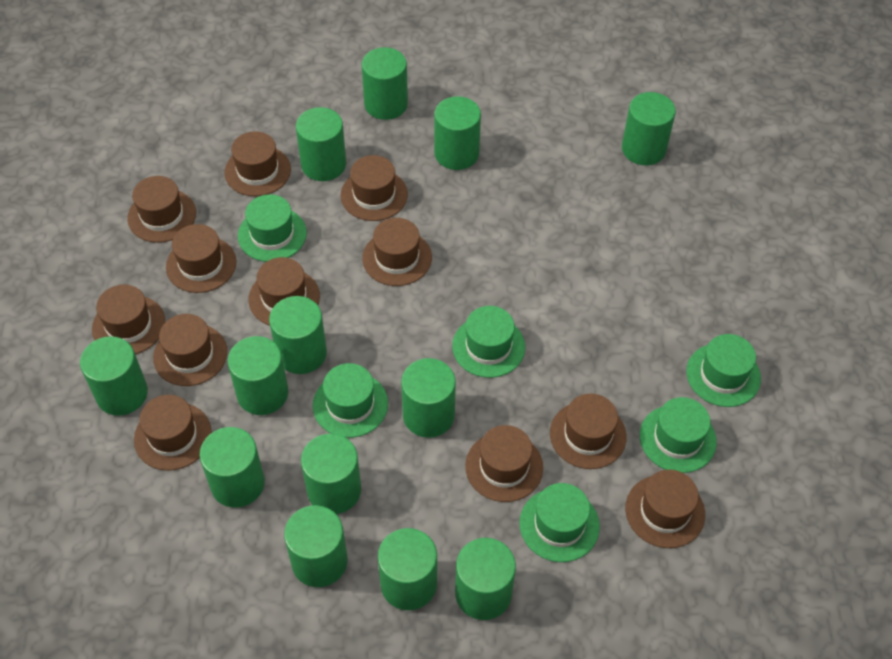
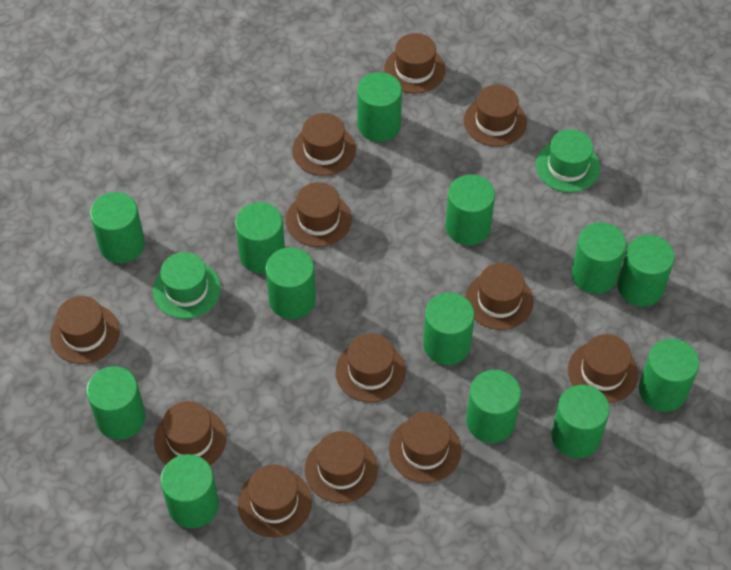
green hat: 6 -> 2

